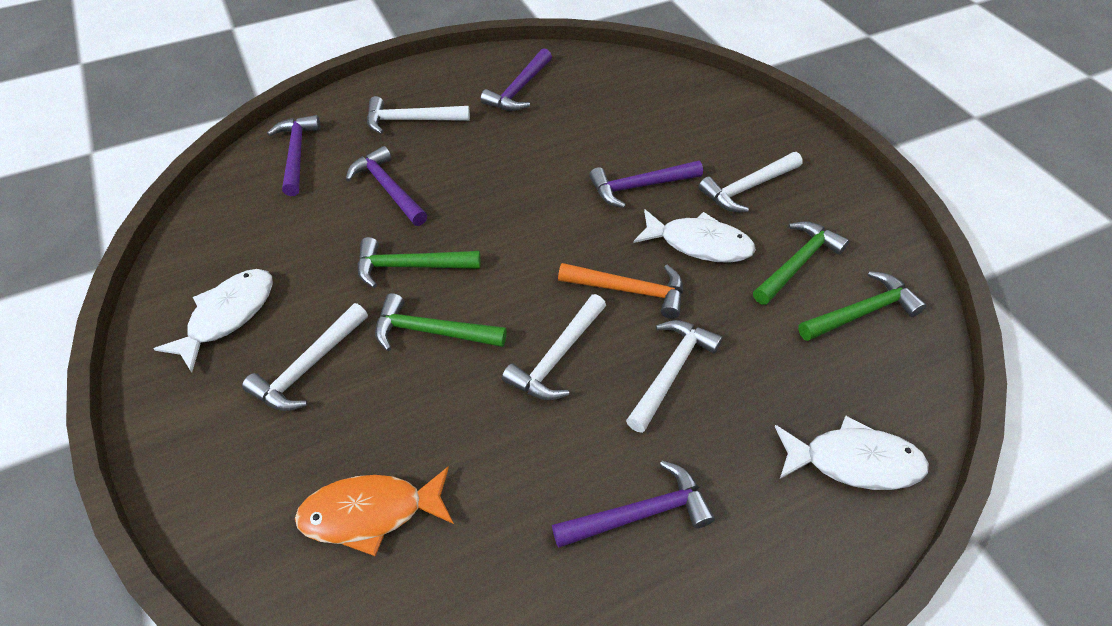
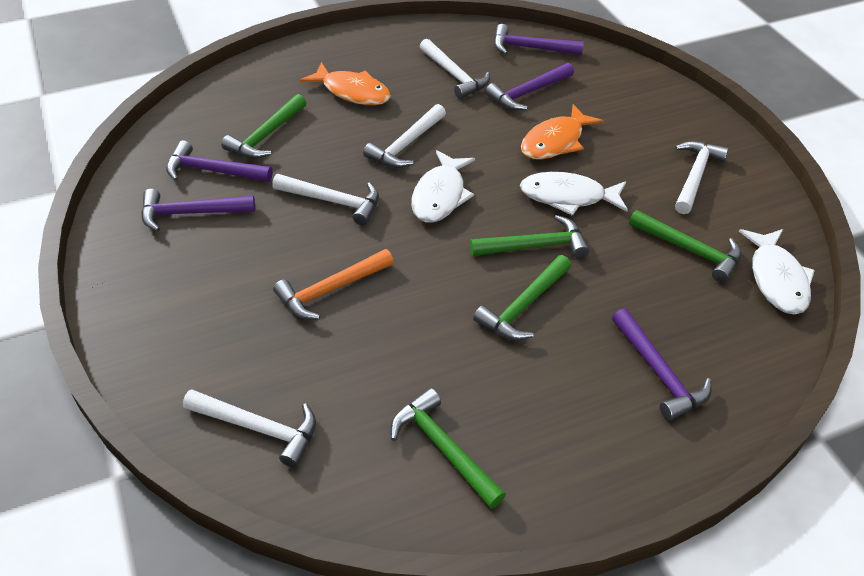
green hammer: 4 -> 5
orange fish: 1 -> 2

